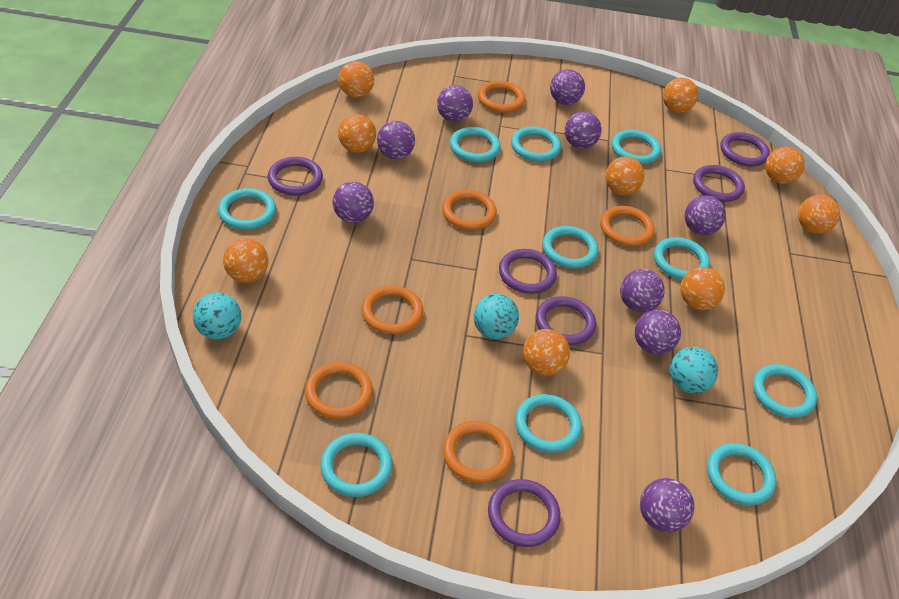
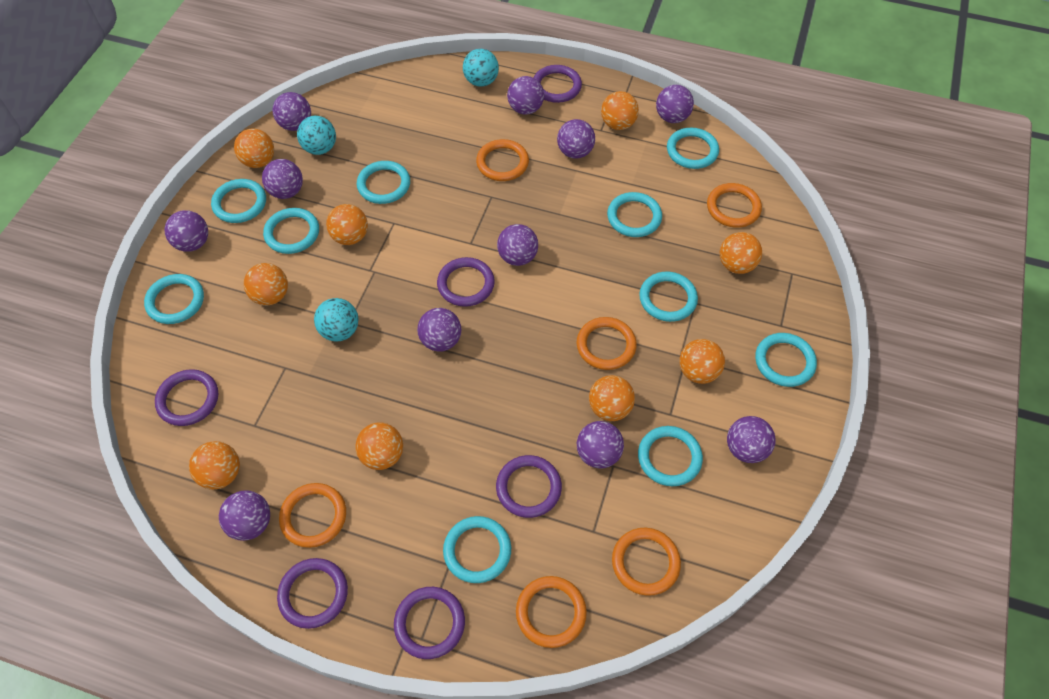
purple ball: 9 -> 11

